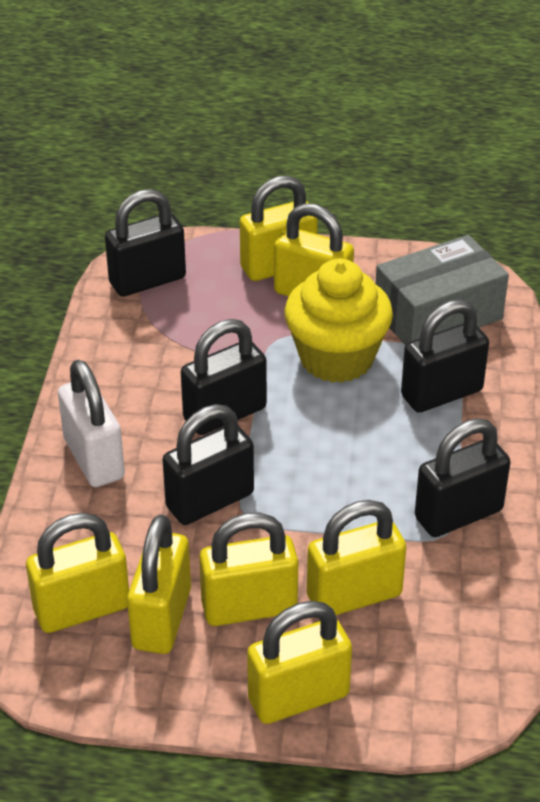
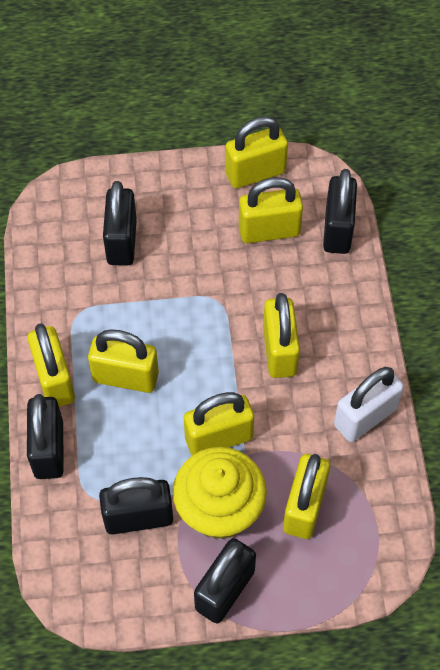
grey box: 1 -> 0

